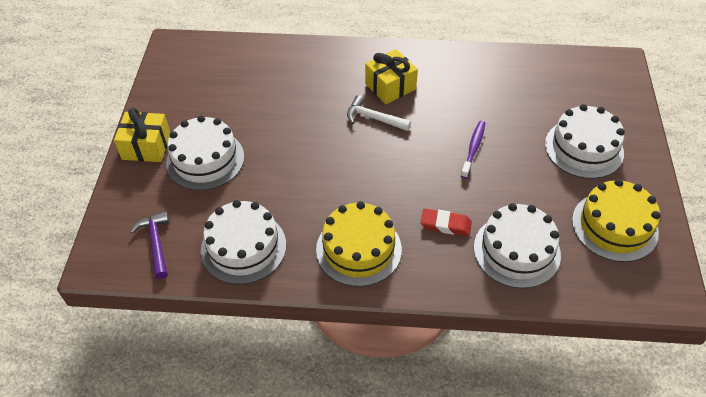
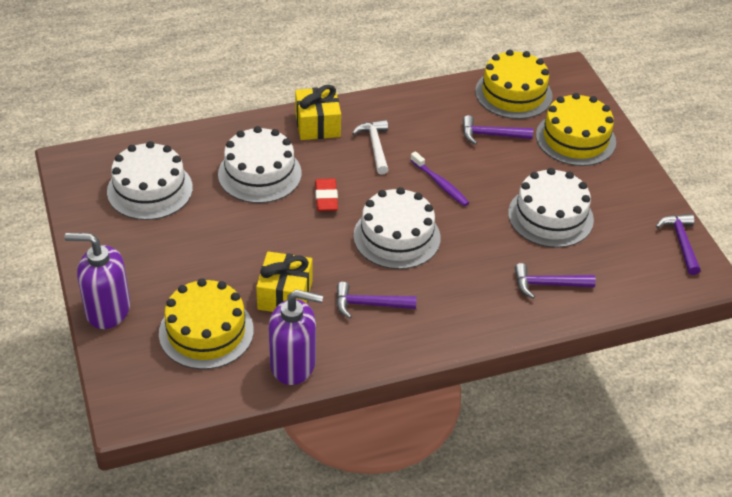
purple hammer: 1 -> 4
purple soap dispenser: 0 -> 2
yellow cake: 2 -> 3

